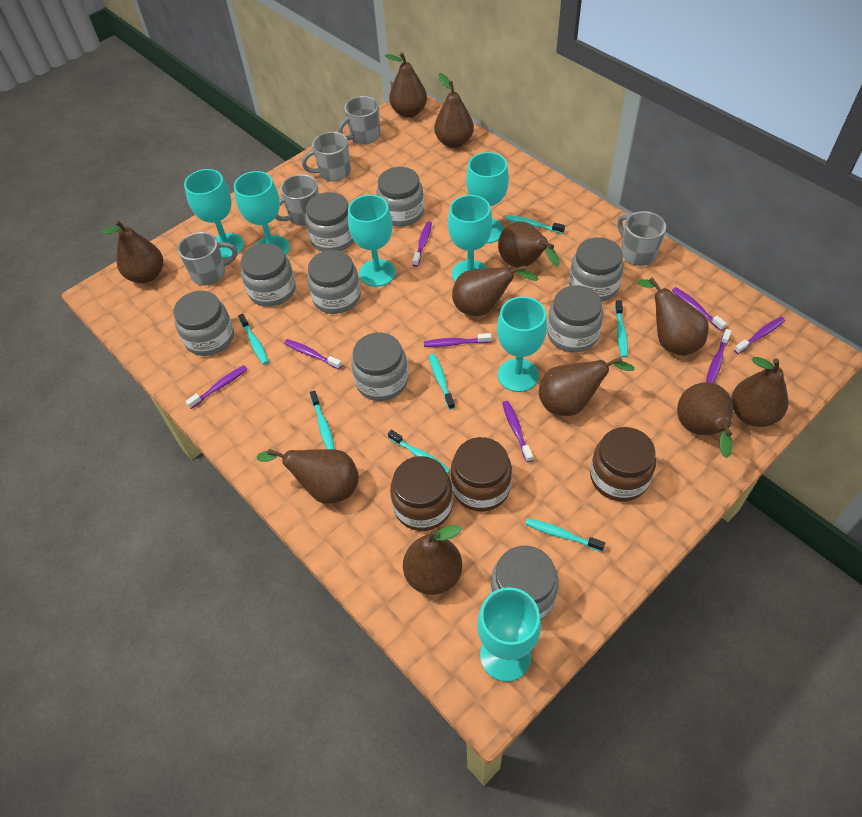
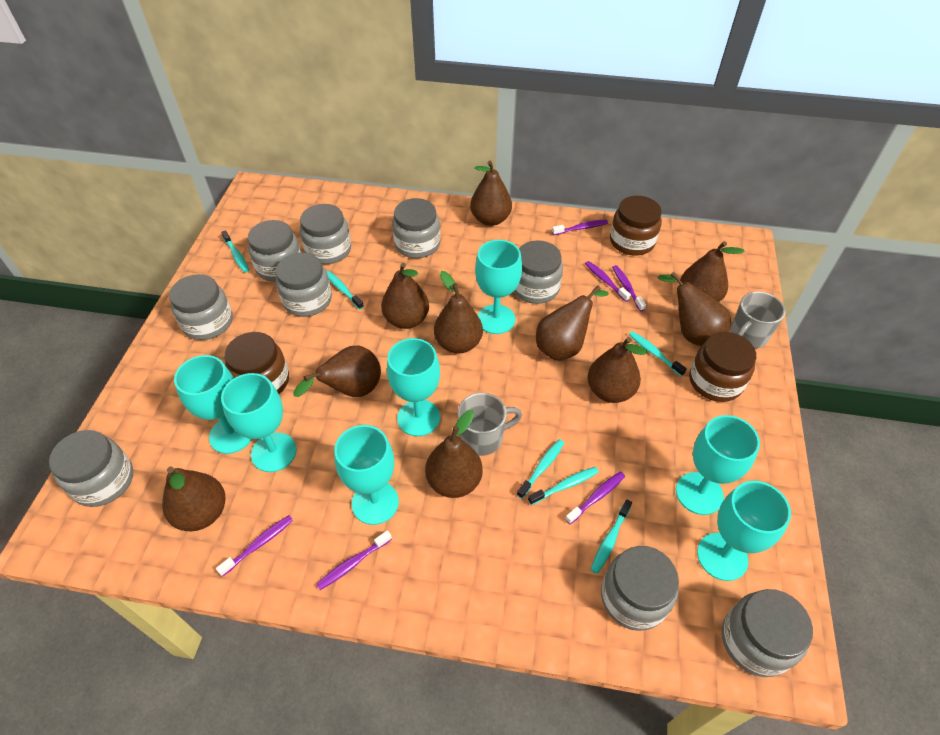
brown pear: 11 -> 10
grey mug: 5 -> 2
purple toothbrush: 8 -> 6
turquoise toothbrush: 7 -> 6

